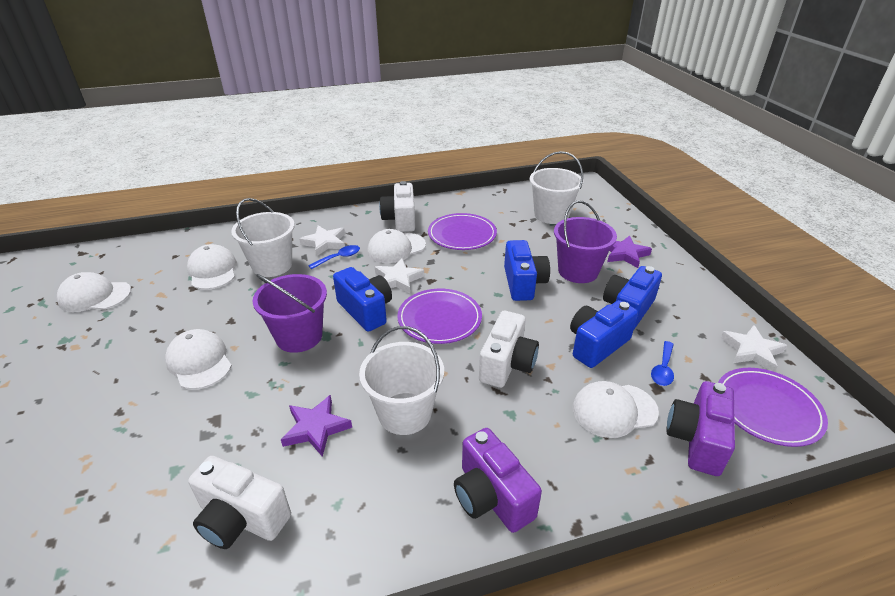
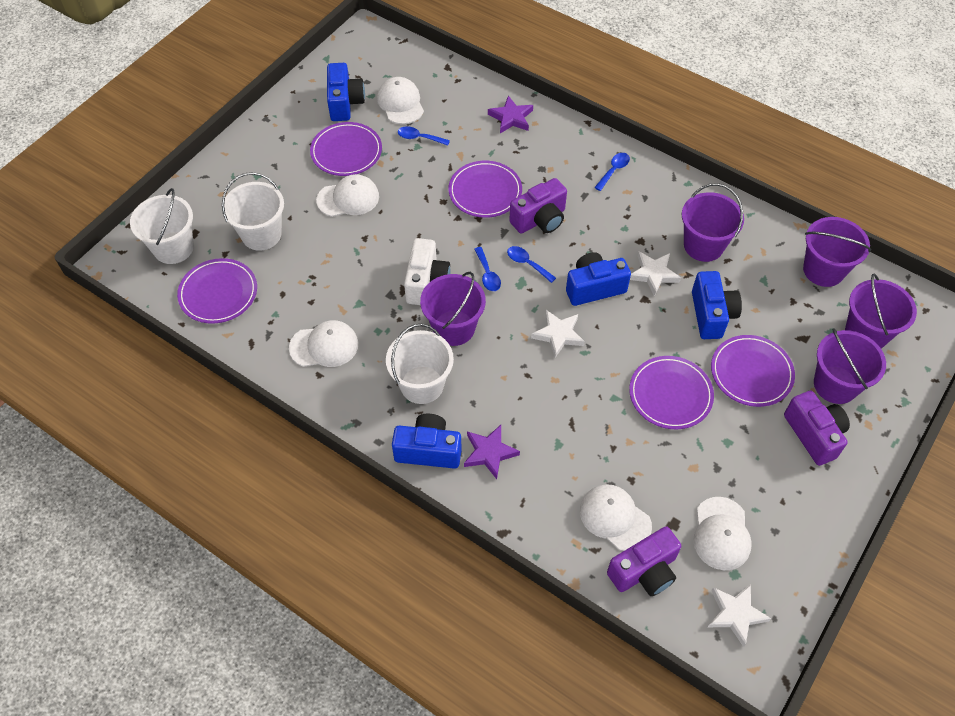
blue spoon: 2 -> 4
purple bucket: 2 -> 5
purple camera: 2 -> 3
purple plate: 3 -> 5
white camera: 3 -> 1

